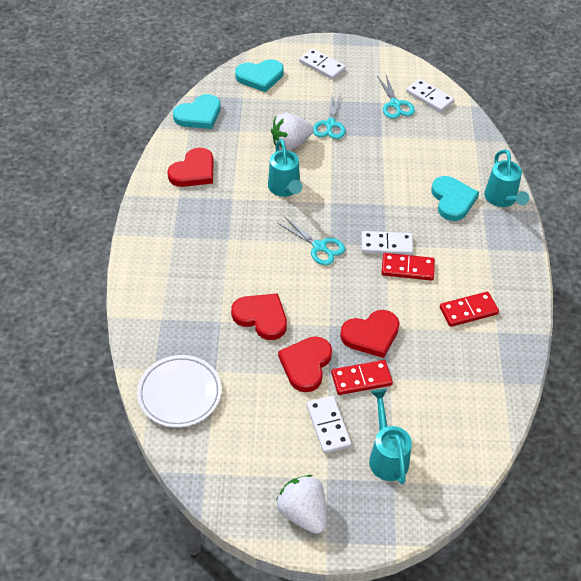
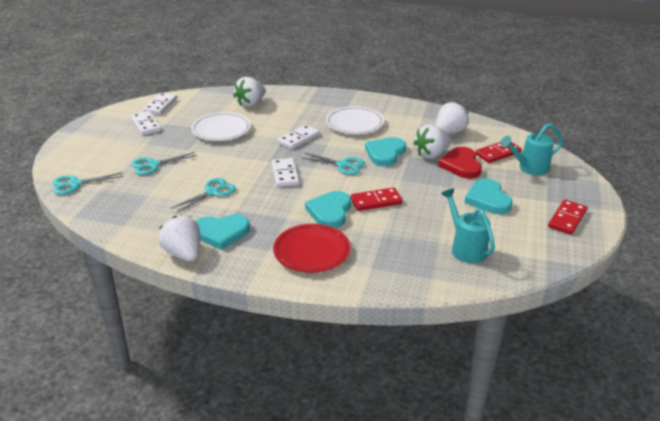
red heart: 4 -> 1
red plate: 0 -> 1
turquoise heart: 3 -> 4
turquoise scissors: 3 -> 4
turquoise watering can: 3 -> 2
white plate: 1 -> 2
white strawberry: 2 -> 4

